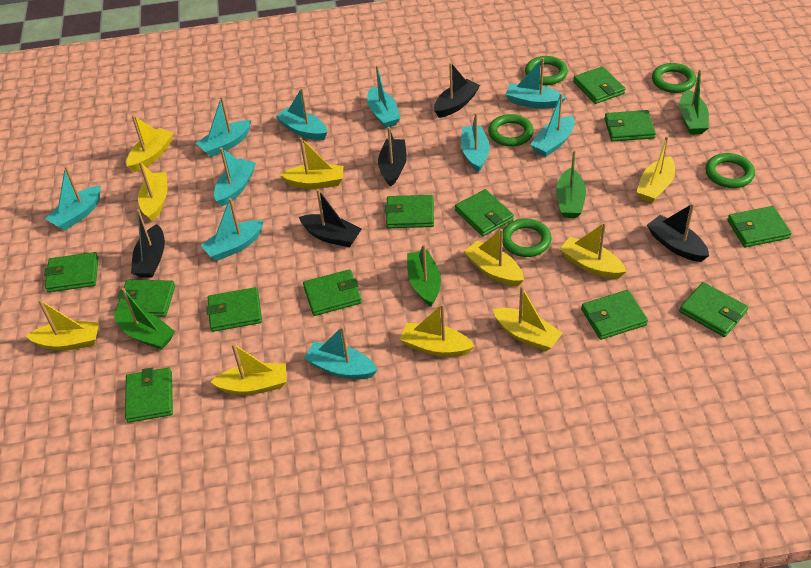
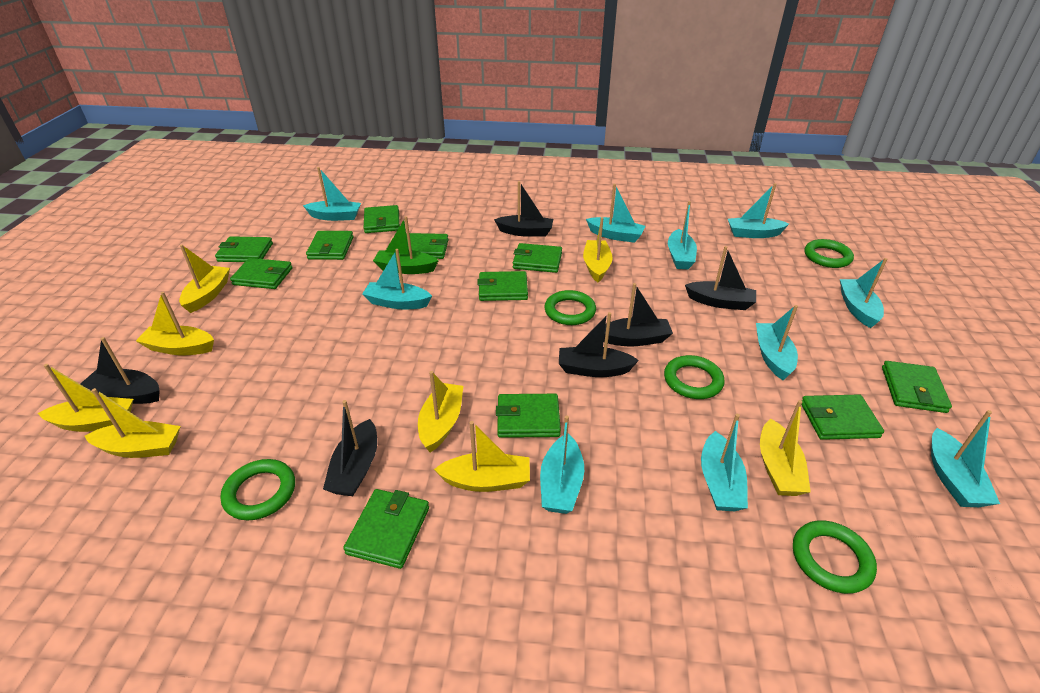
black boat: 5 -> 6
green boat: 4 -> 1
green wallet: 12 -> 11
yellow boat: 10 -> 8

